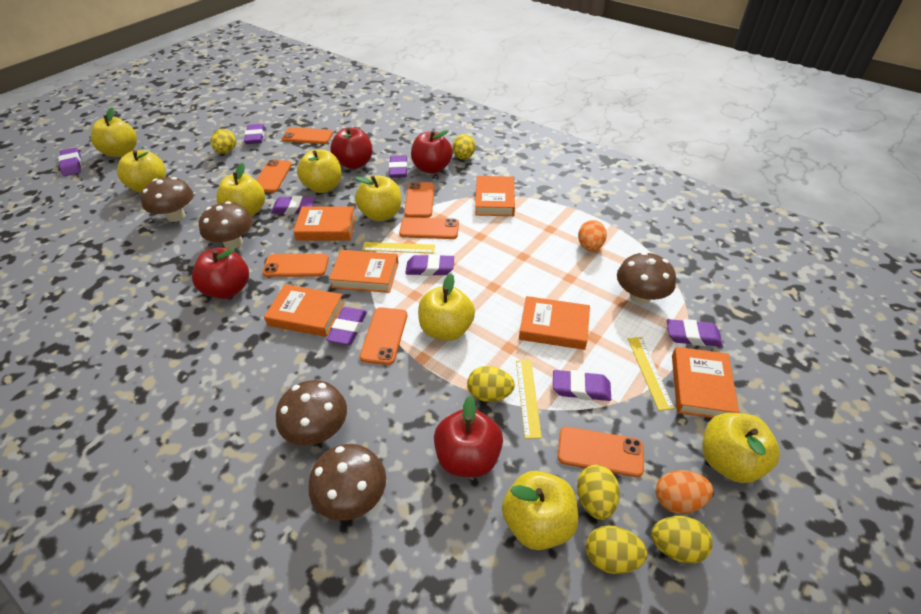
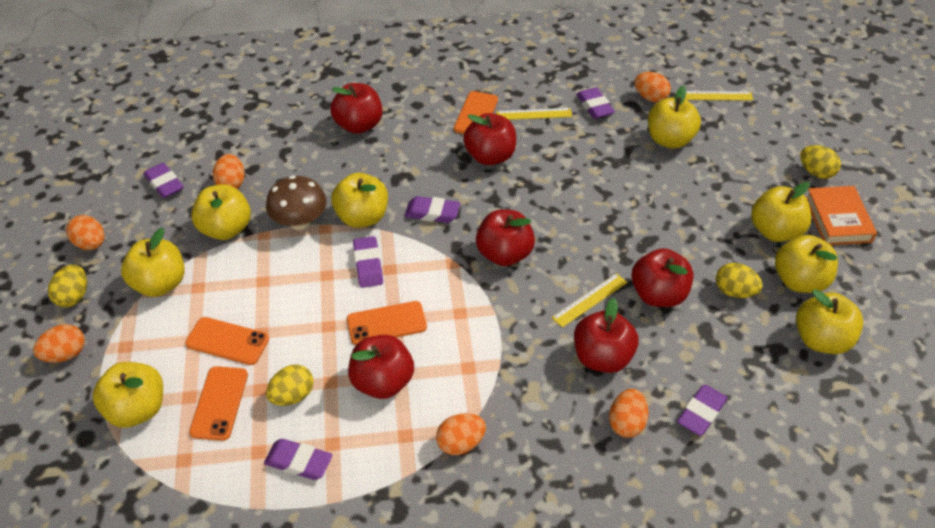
brown mushroom: 5 -> 1
orange book: 6 -> 1
orange egg: 2 -> 6
orange phone: 7 -> 4
purple eraser: 8 -> 6
red apple: 4 -> 6
yellow egg: 6 -> 4

